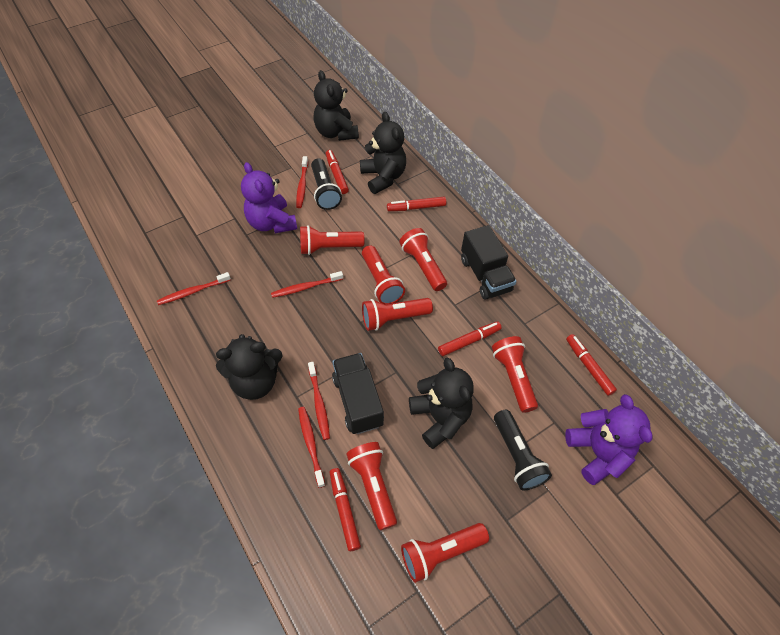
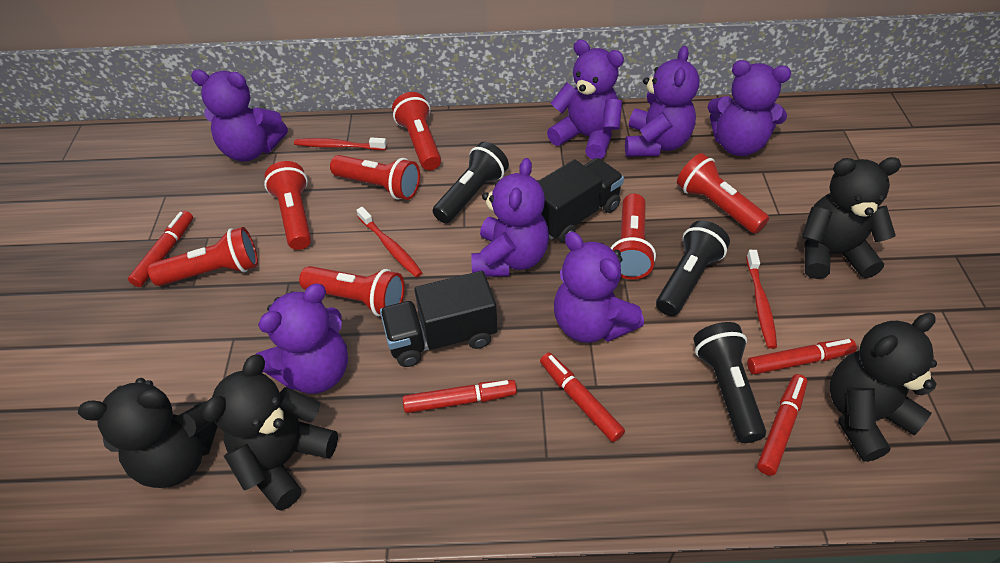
black flashlight: 2 -> 3
purple teddy bear: 2 -> 7
red toothbrush: 5 -> 3

